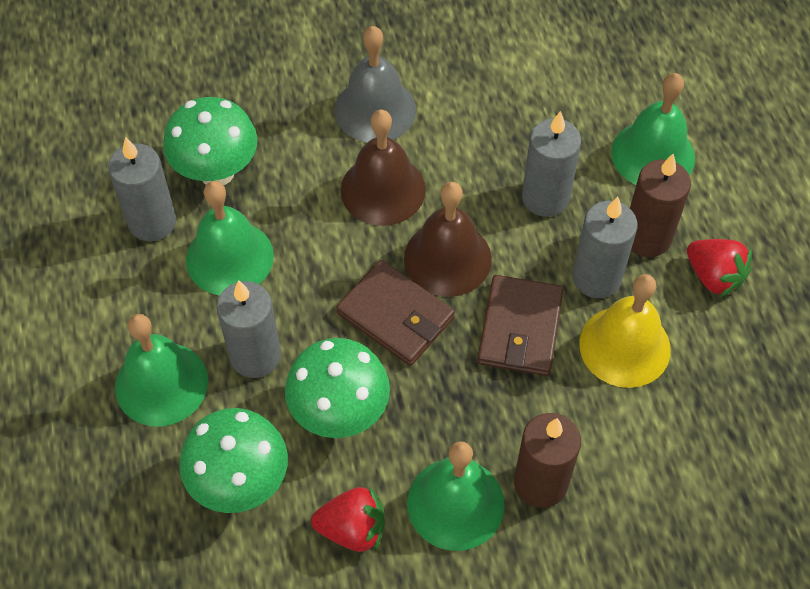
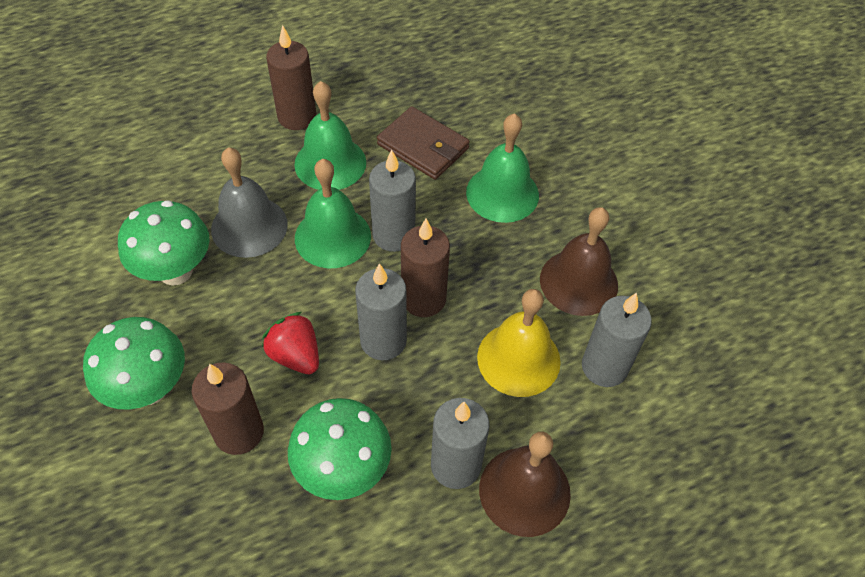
brown candle: 2 -> 3
brown wallet: 2 -> 1
green bell: 4 -> 3
red strawberry: 2 -> 1

